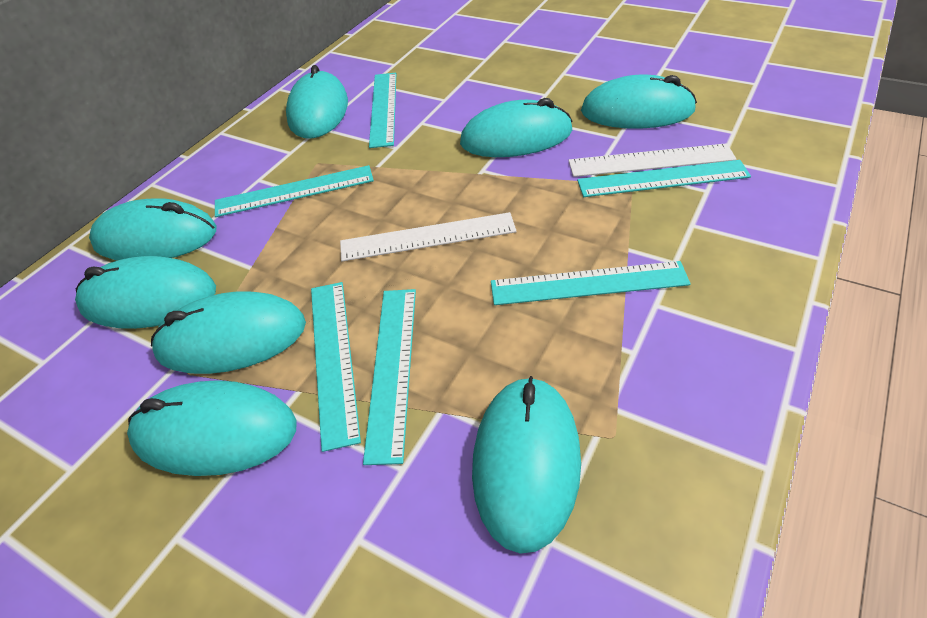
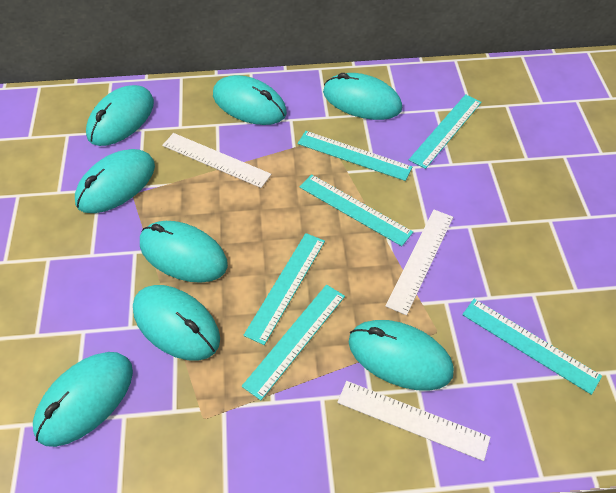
white ruler: 2 -> 3

